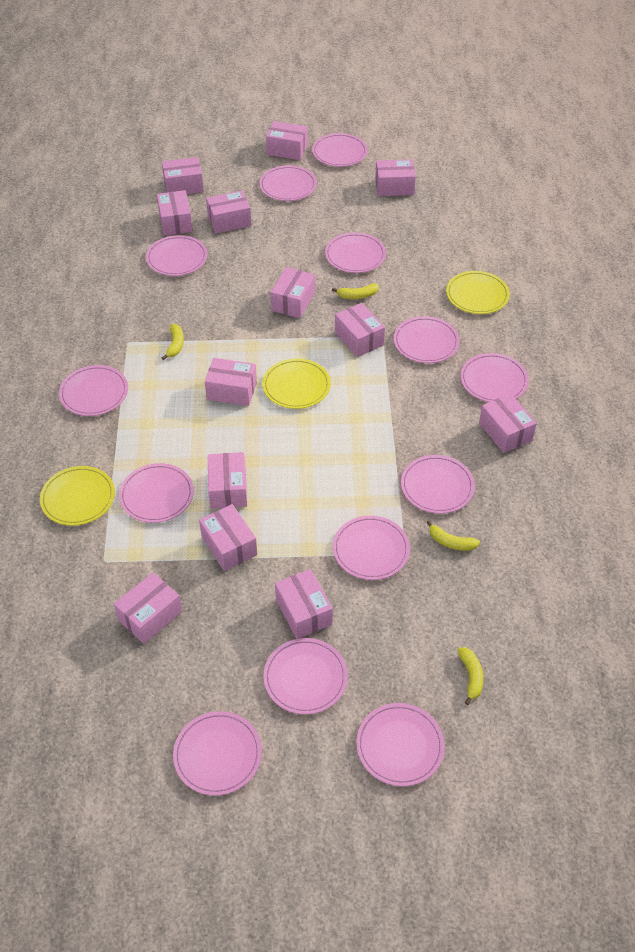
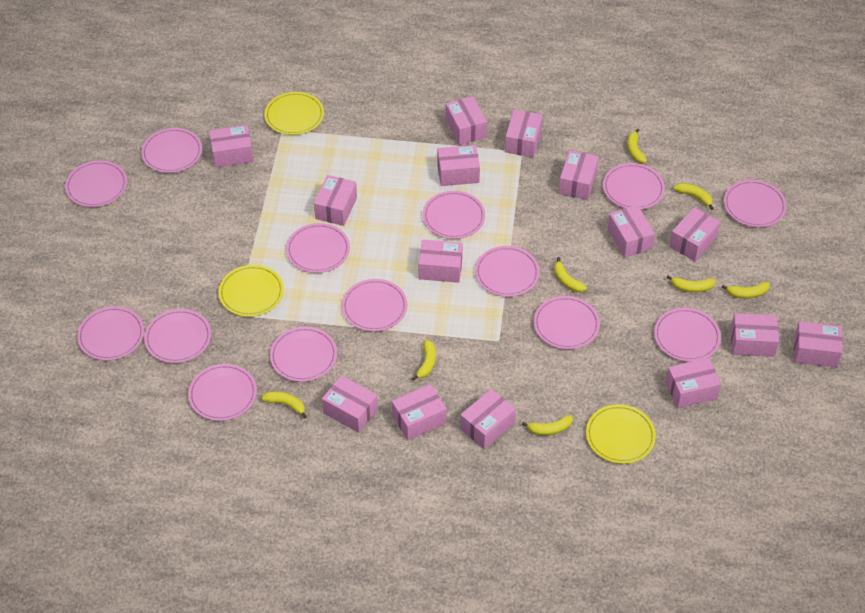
pink box: 13 -> 15
pink plate: 13 -> 14
yellow banana: 4 -> 8

